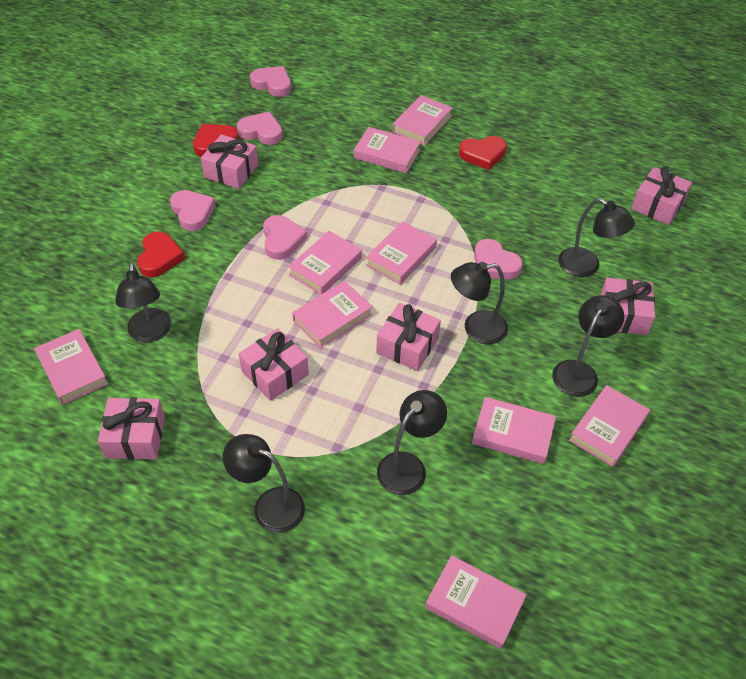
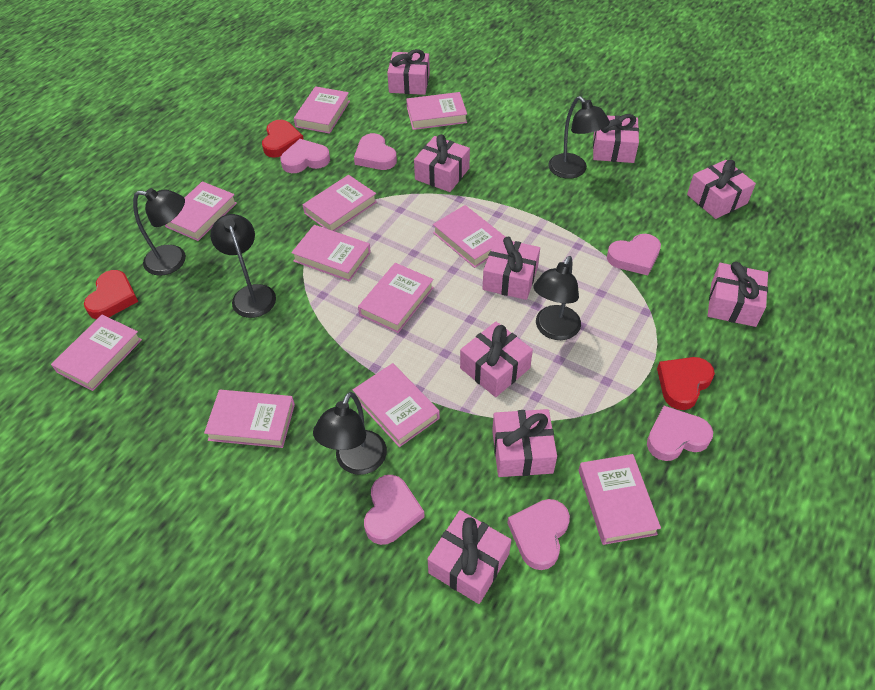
black lamp: 6 -> 5
pink book: 9 -> 11
pink gift: 6 -> 9
pink heart: 5 -> 6

